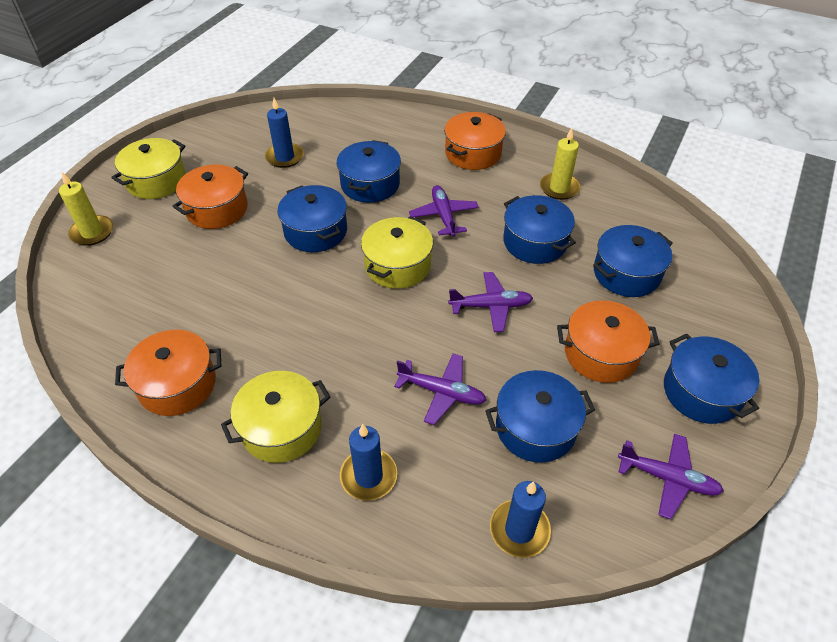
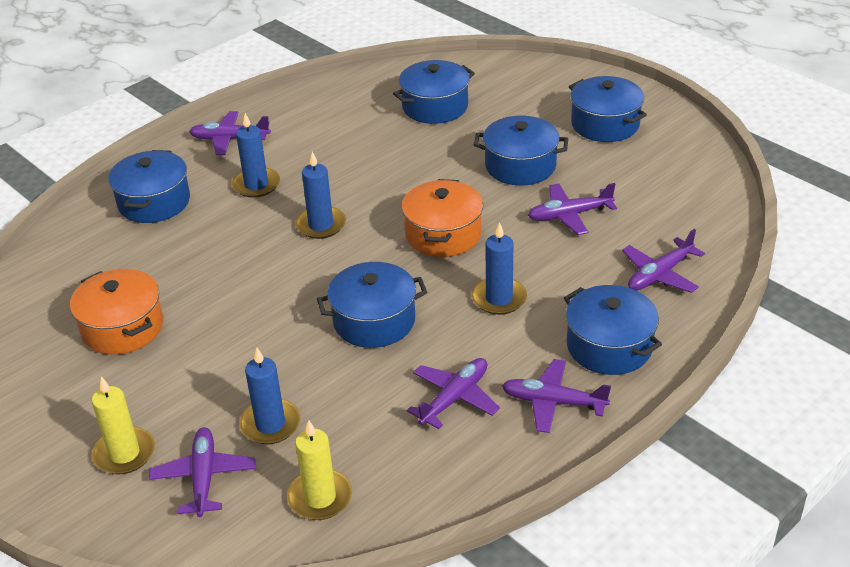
blue candle: 3 -> 4
orange pot: 4 -> 2
purple plane: 4 -> 6
yellow pot: 3 -> 0

